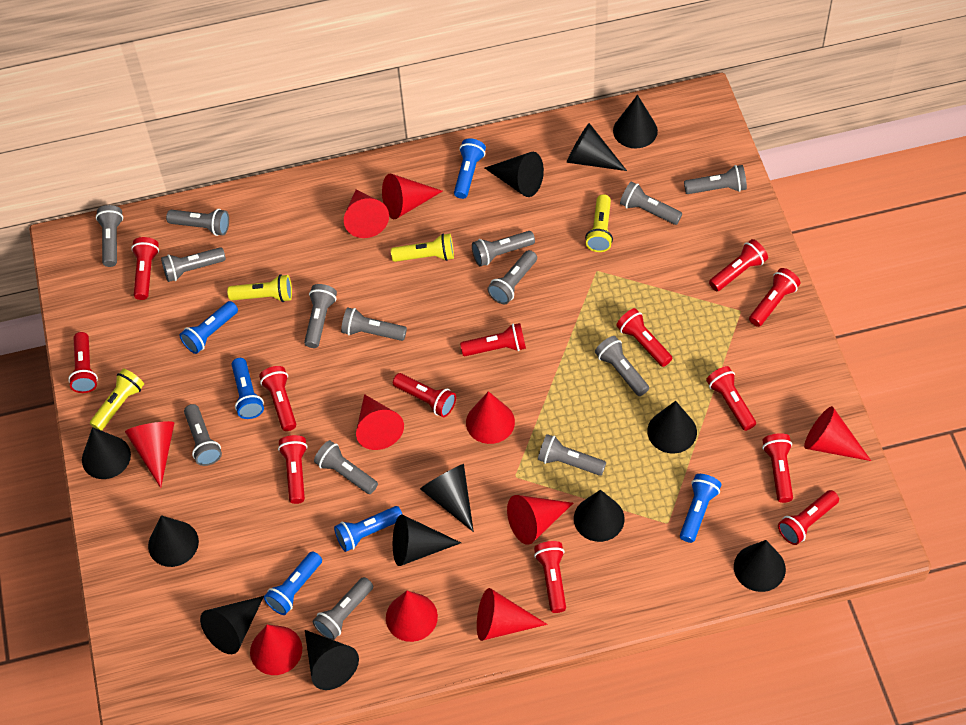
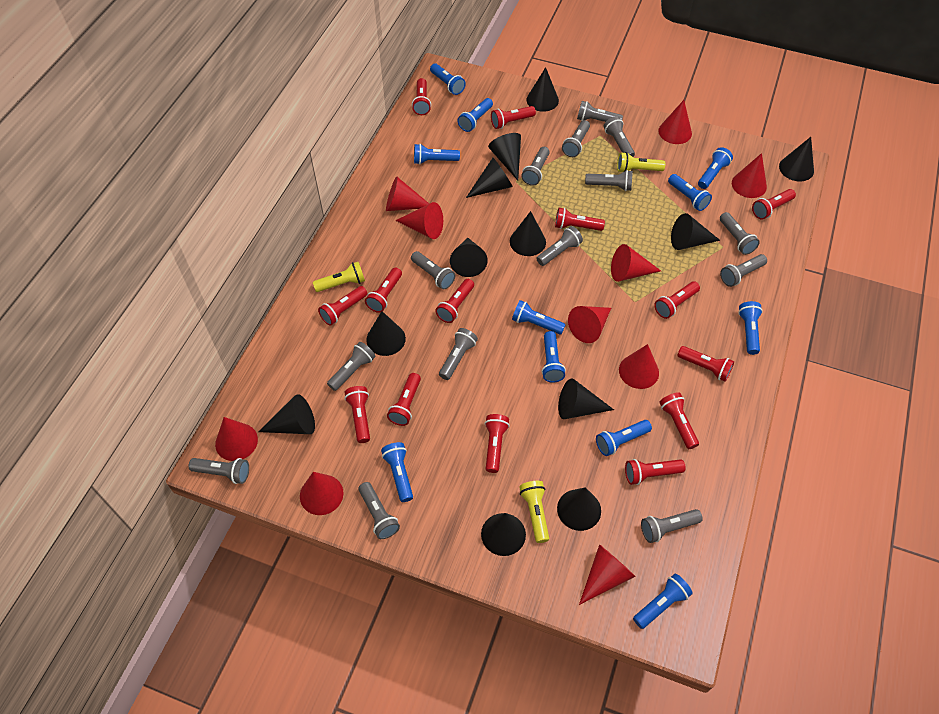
blue flashlight: 6 -> 11
red flashlight: 13 -> 14
yellow flashlight: 4 -> 3

